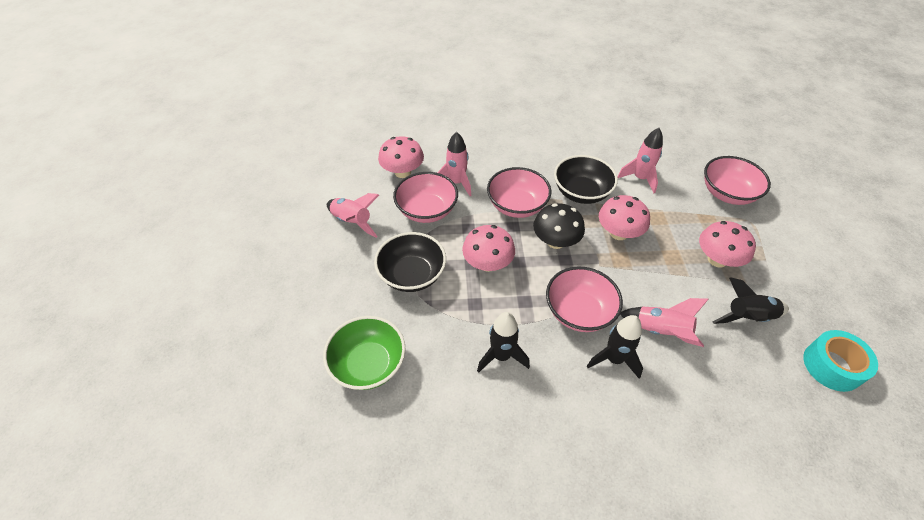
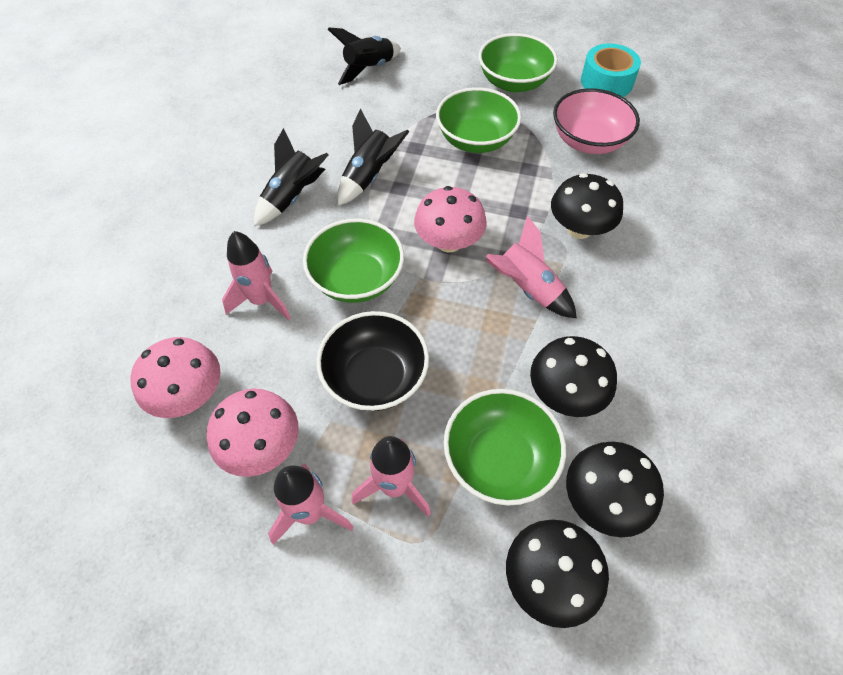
black bowl: 2 -> 1
black mushroom: 1 -> 4
green bowl: 1 -> 4
pink bowl: 4 -> 1
pink mushroom: 4 -> 3

